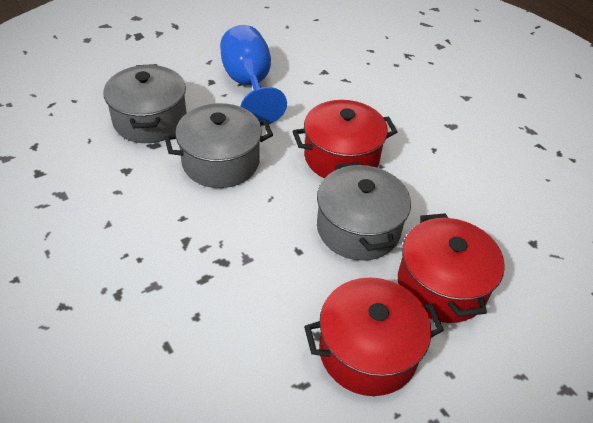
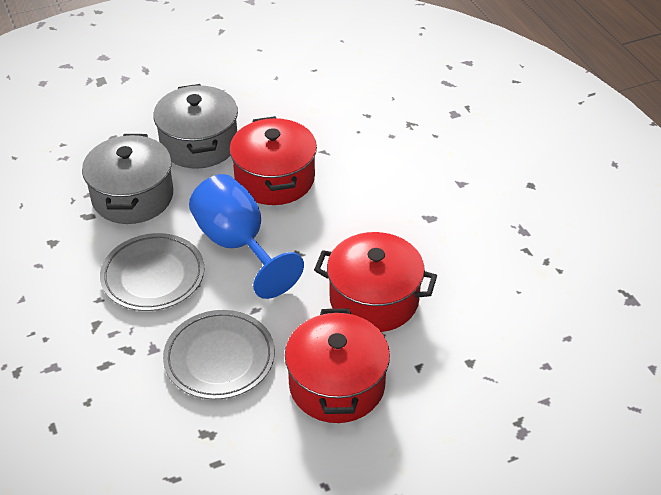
grey plate: 0 -> 2
grey pot: 3 -> 2

